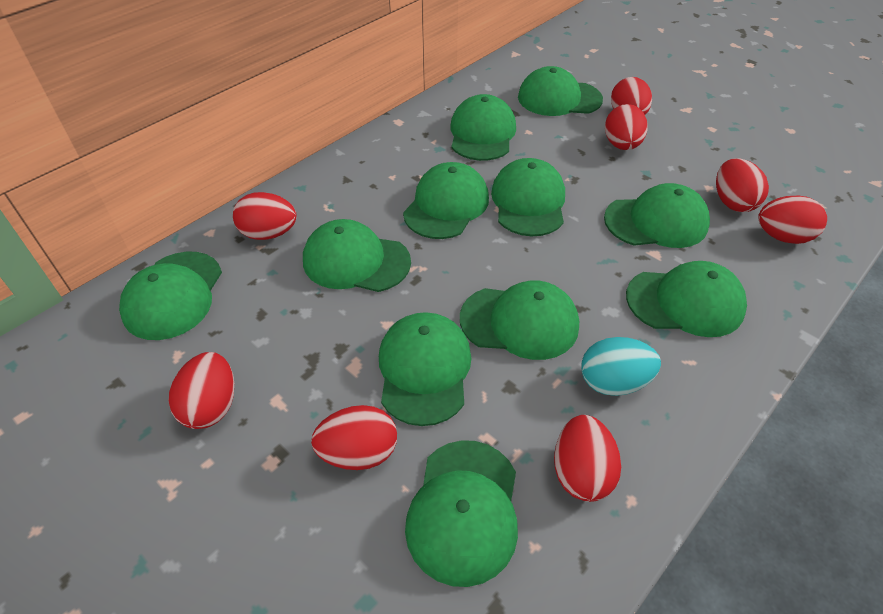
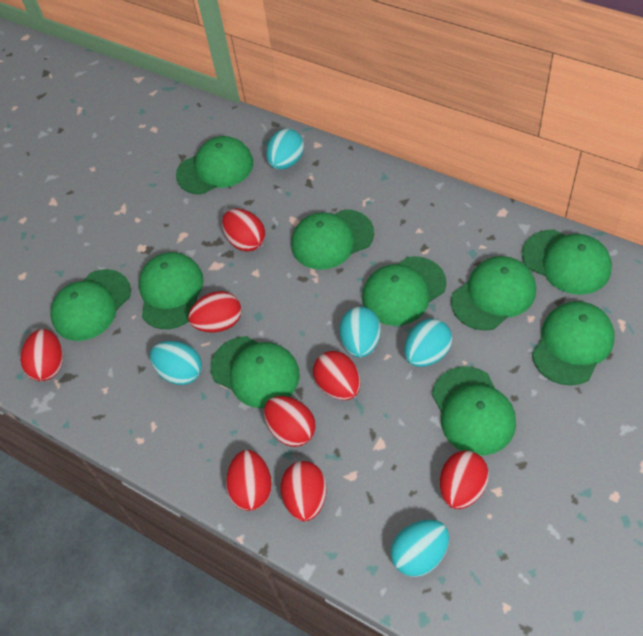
green cap: 11 -> 10
turquoise egg: 1 -> 5

